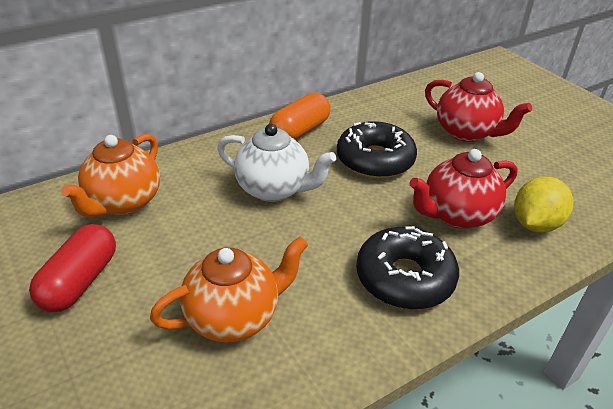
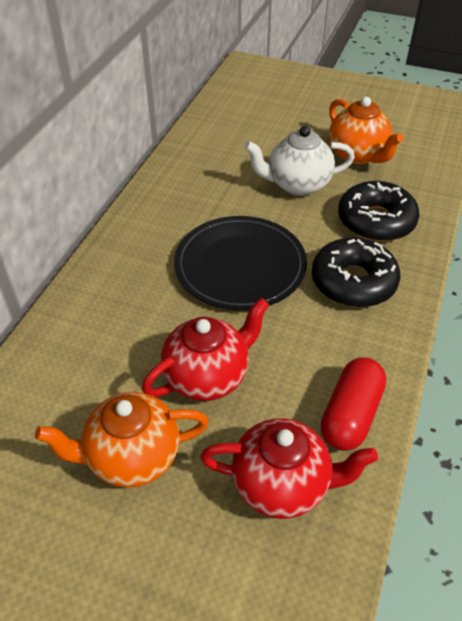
black plate: 0 -> 1
orange capsule: 1 -> 0
yellow lemon: 1 -> 0

